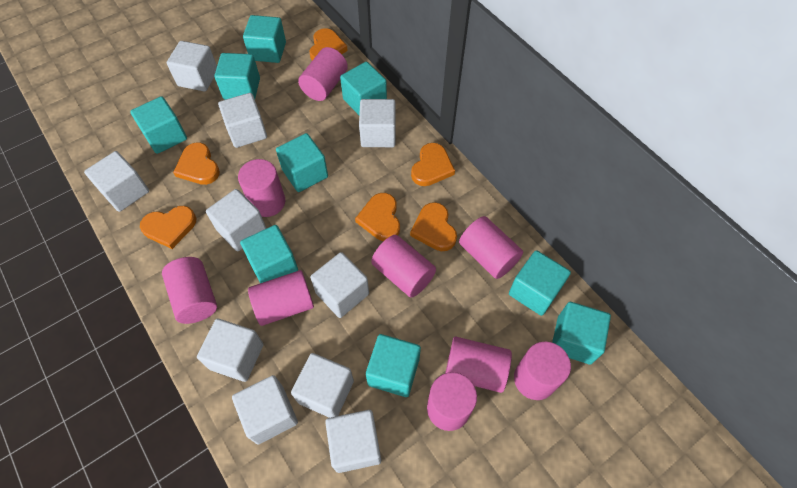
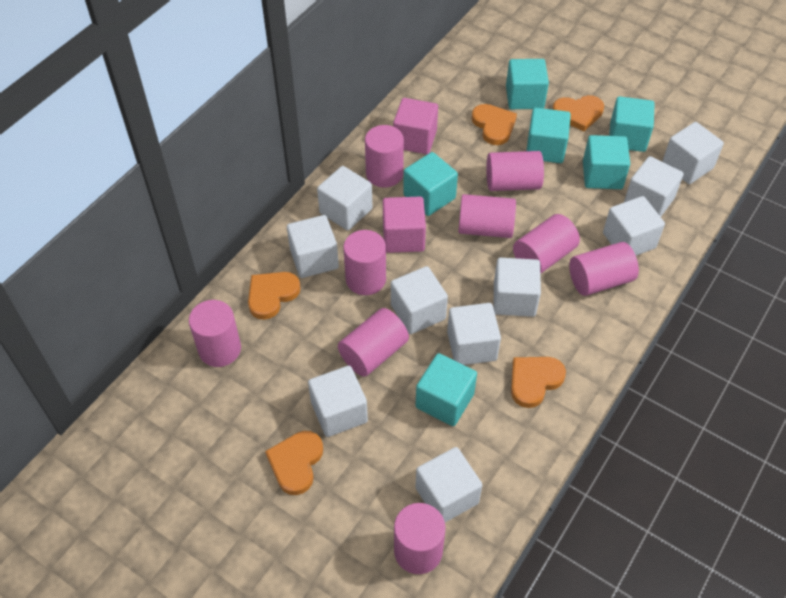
orange heart: 6 -> 5
pink cube: 0 -> 2
turquoise cube: 9 -> 6

